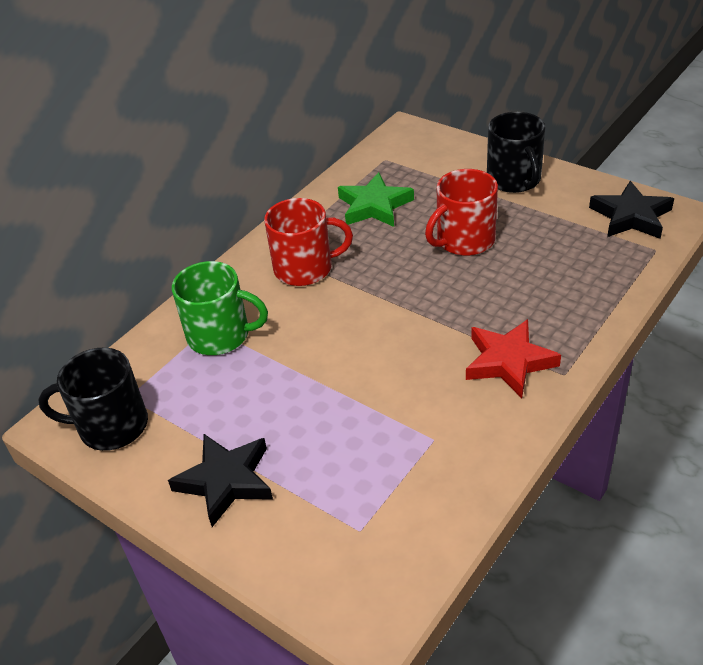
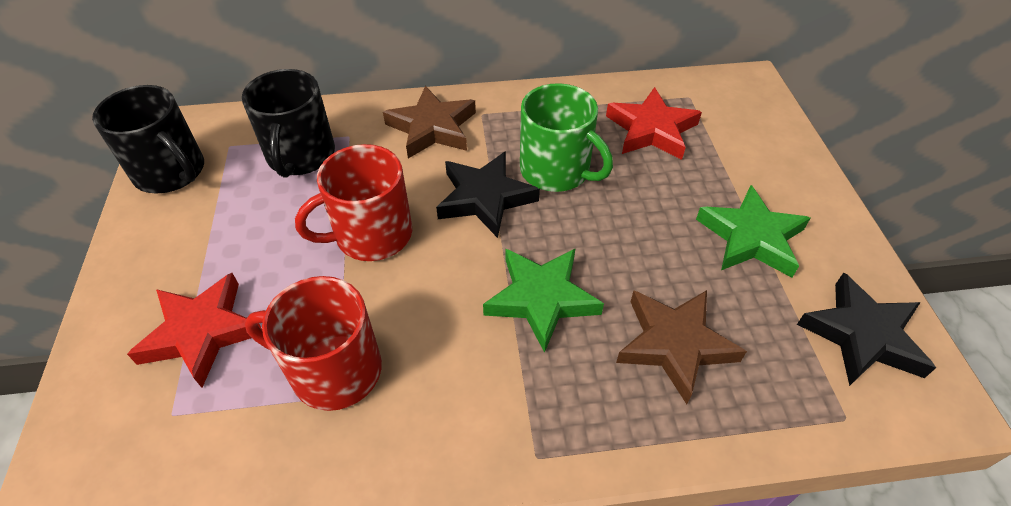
brown star: 0 -> 2
green star: 1 -> 2
red star: 1 -> 2

